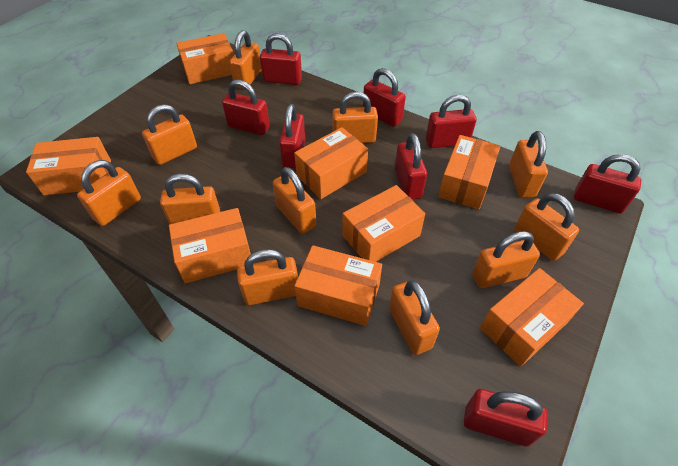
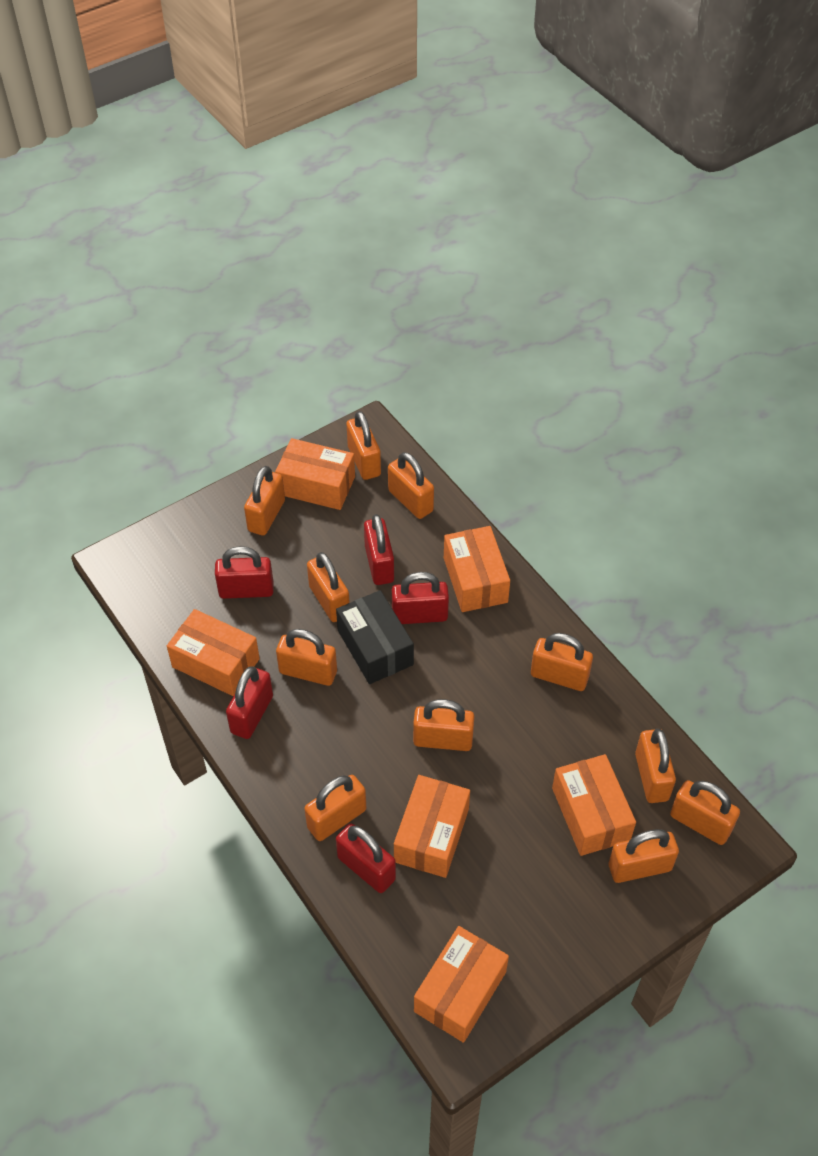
black box: 0 -> 1
orange box: 8 -> 6
red padlock: 8 -> 5

